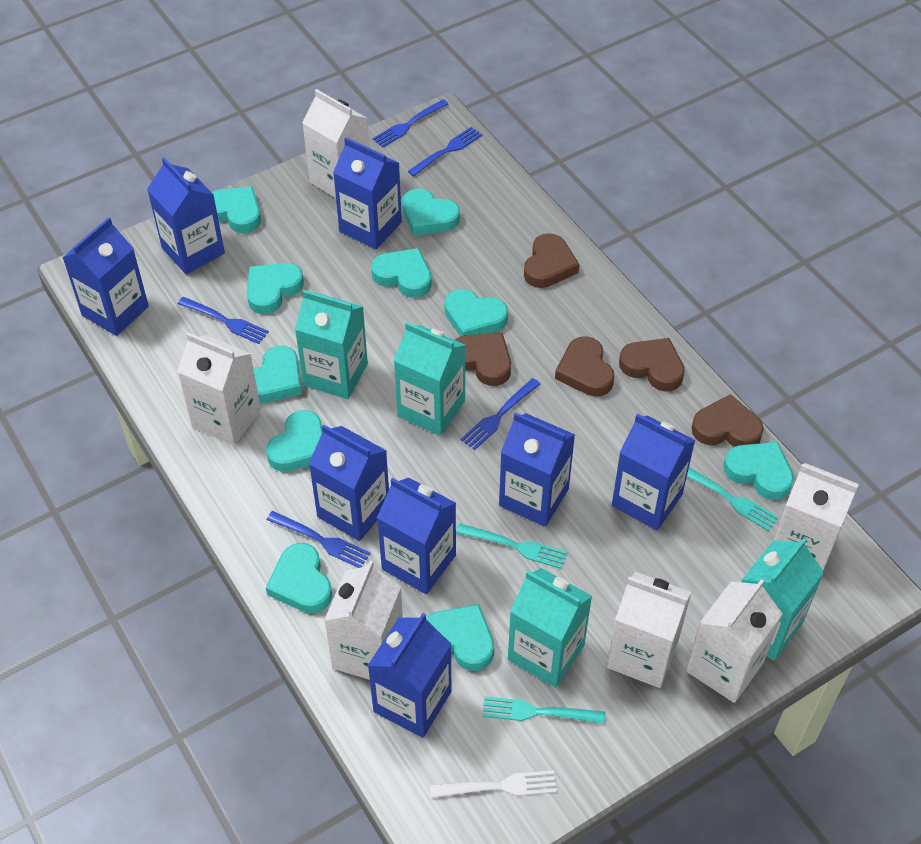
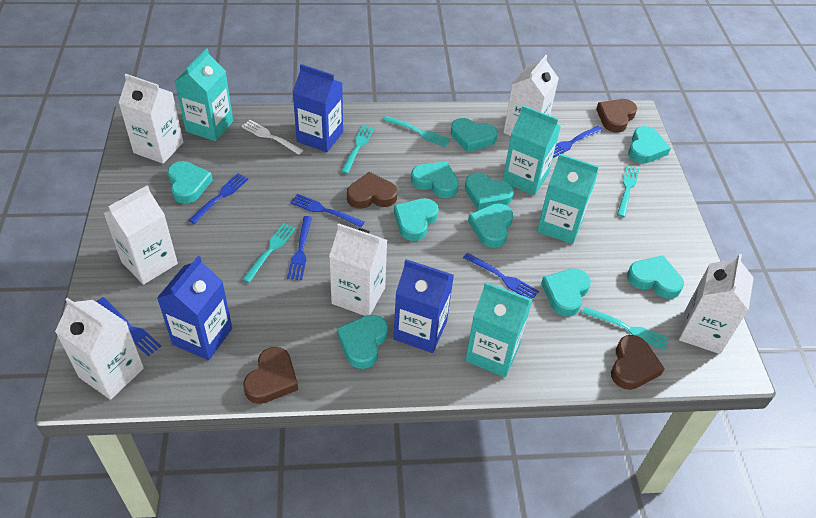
blue carton: 8 -> 3
blue fork: 5 -> 6
brown heart: 5 -> 4
turquoise fork: 3 -> 5

